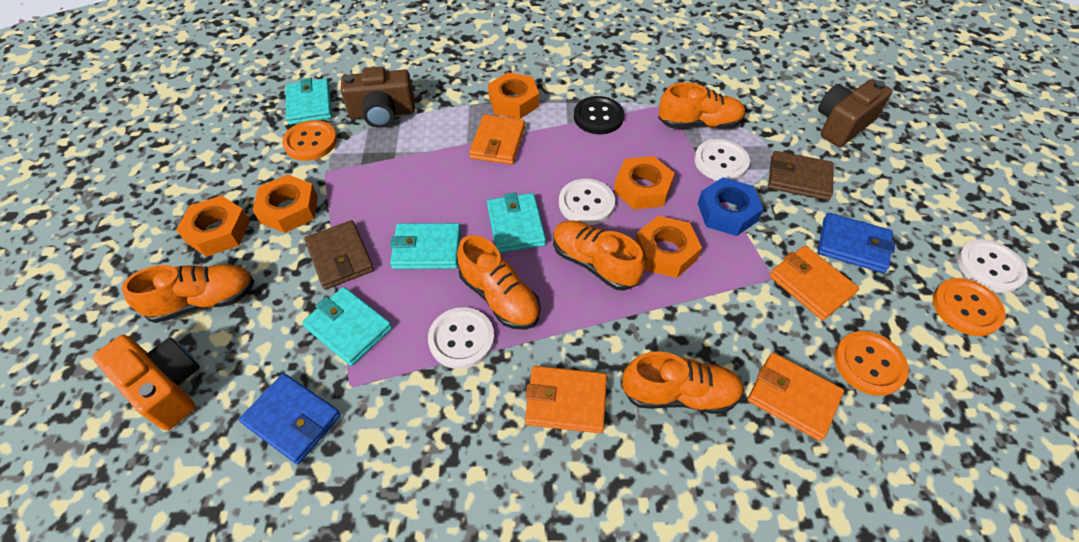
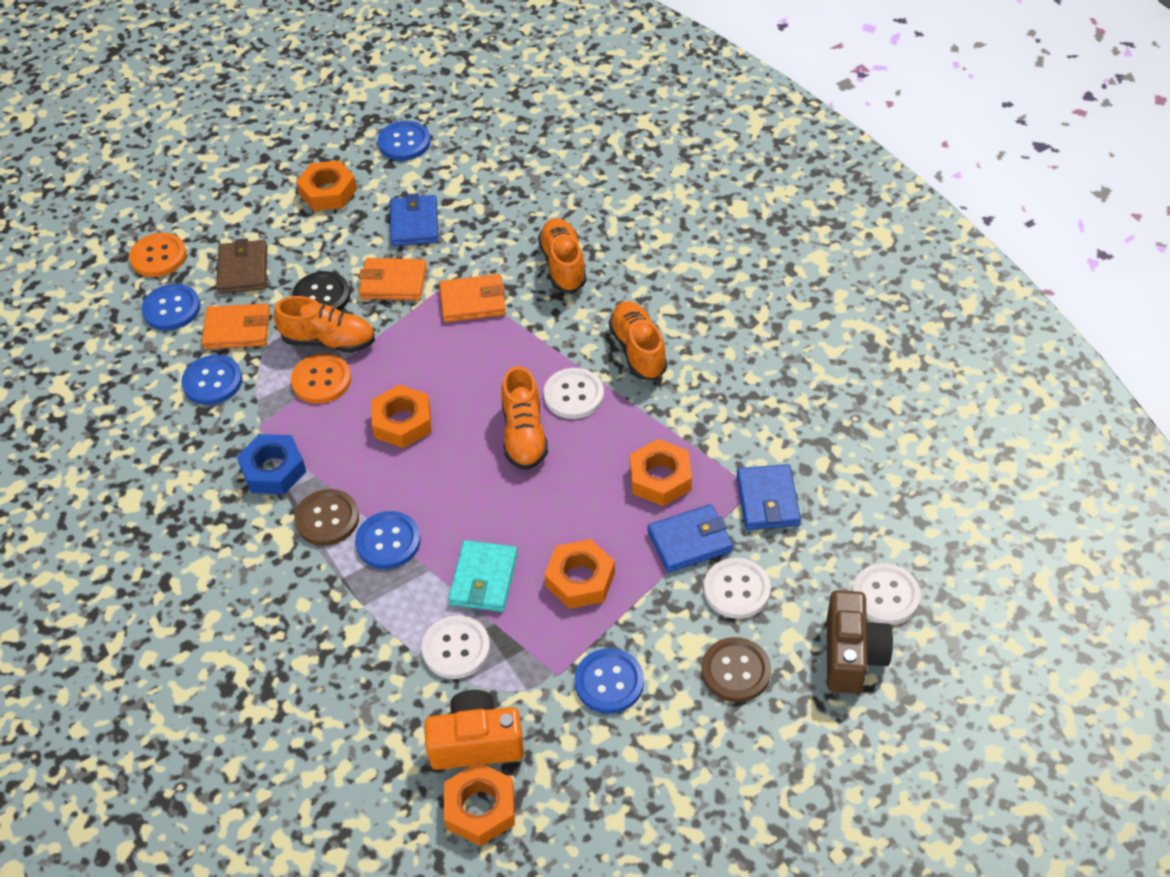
blue button: 0 -> 5
blue wallet: 2 -> 3
brown button: 0 -> 2
brown camera: 2 -> 1
brown wallet: 2 -> 1
orange button: 3 -> 2
orange shoe: 5 -> 4
orange wallet: 4 -> 3
turquoise wallet: 4 -> 1

